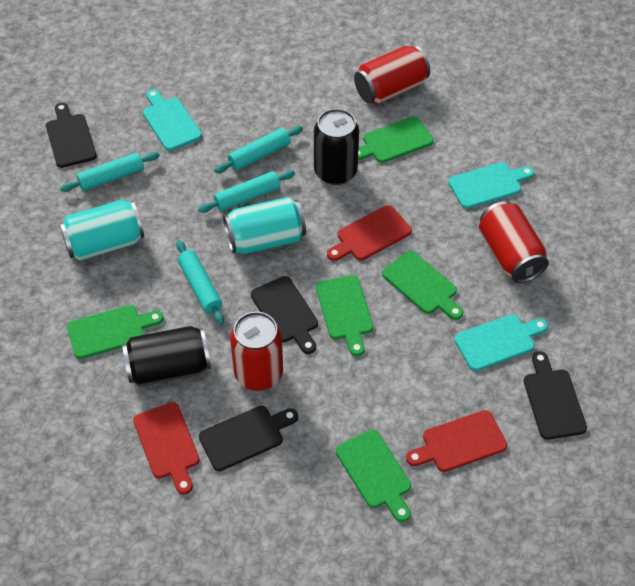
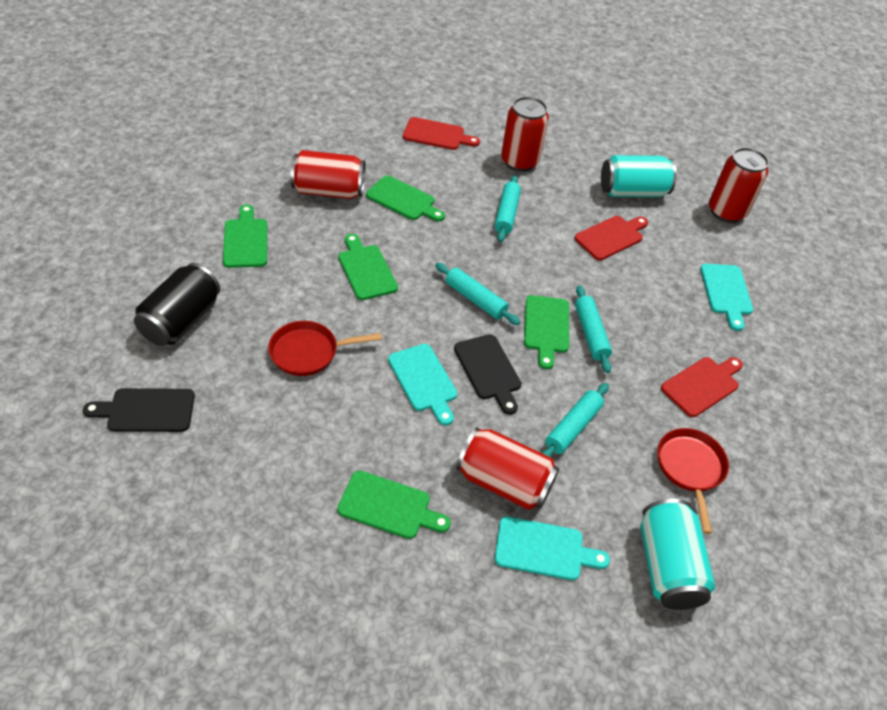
black can: 2 -> 1
black cutting board: 4 -> 2
red can: 3 -> 4
red pan: 0 -> 2

